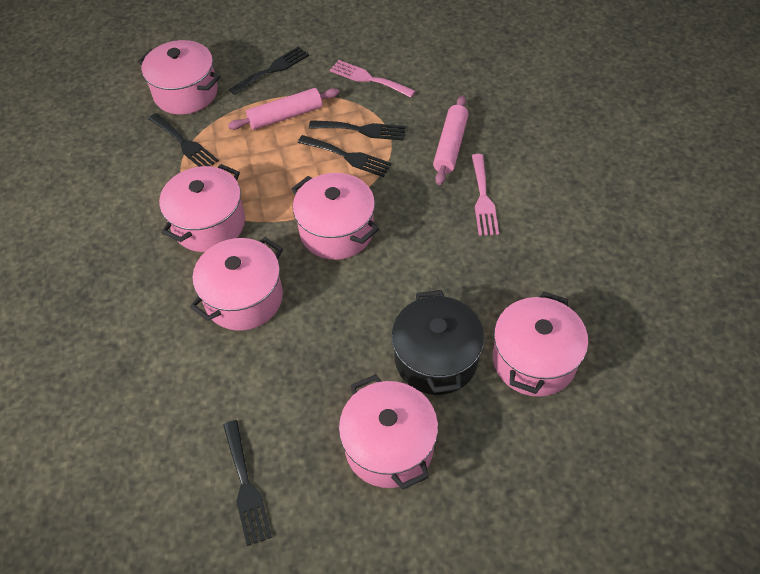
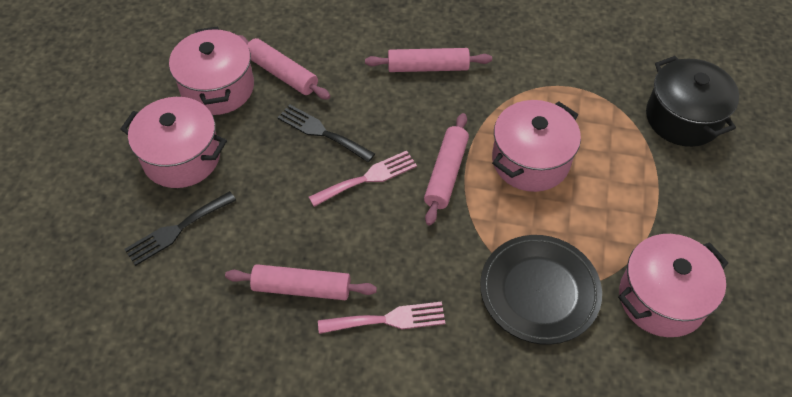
black fork: 5 -> 2
black plate: 0 -> 1
pink pot: 6 -> 4
pink rolling pin: 2 -> 4

